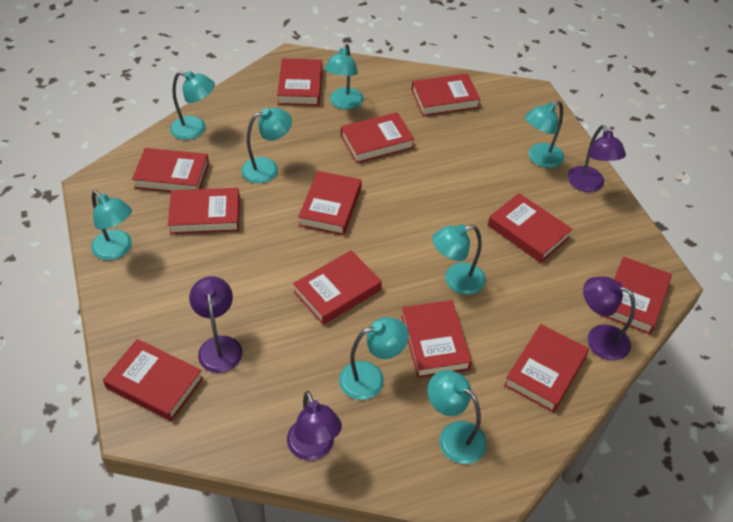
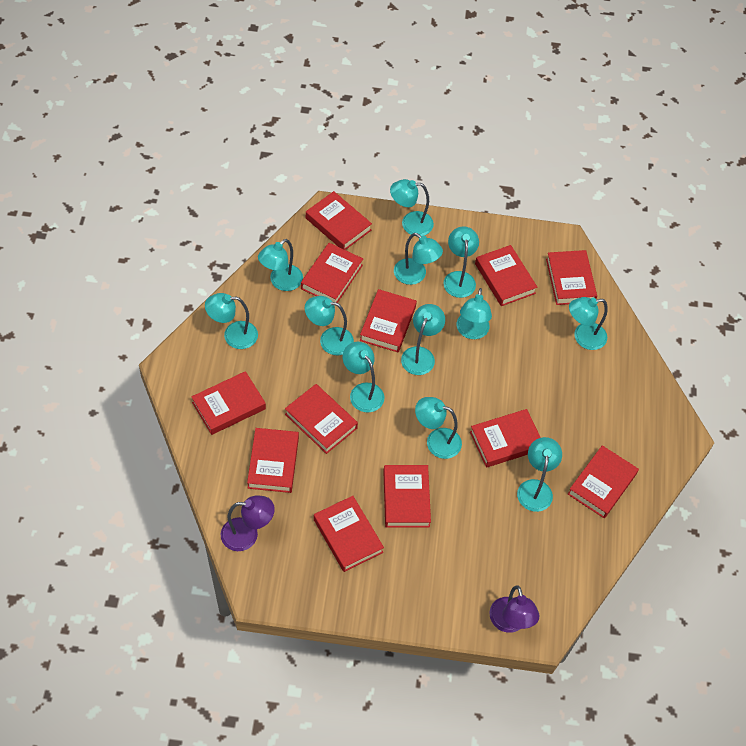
purple lamp: 4 -> 2
turquoise lamp: 8 -> 12

